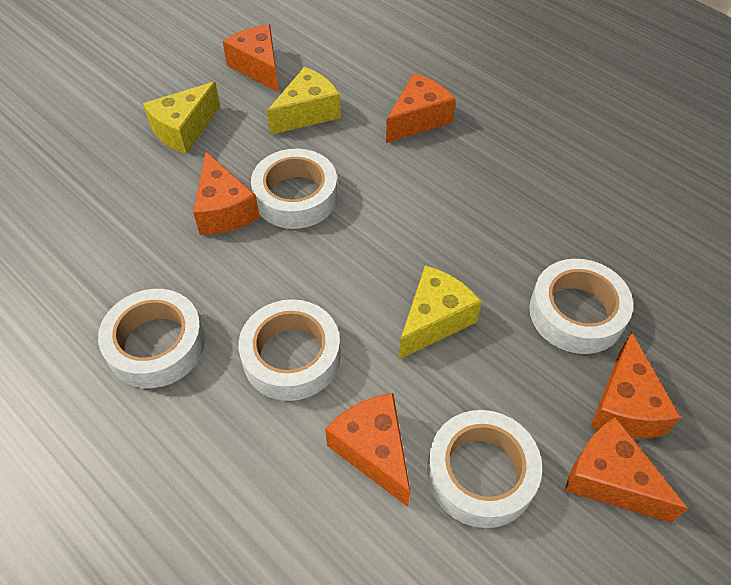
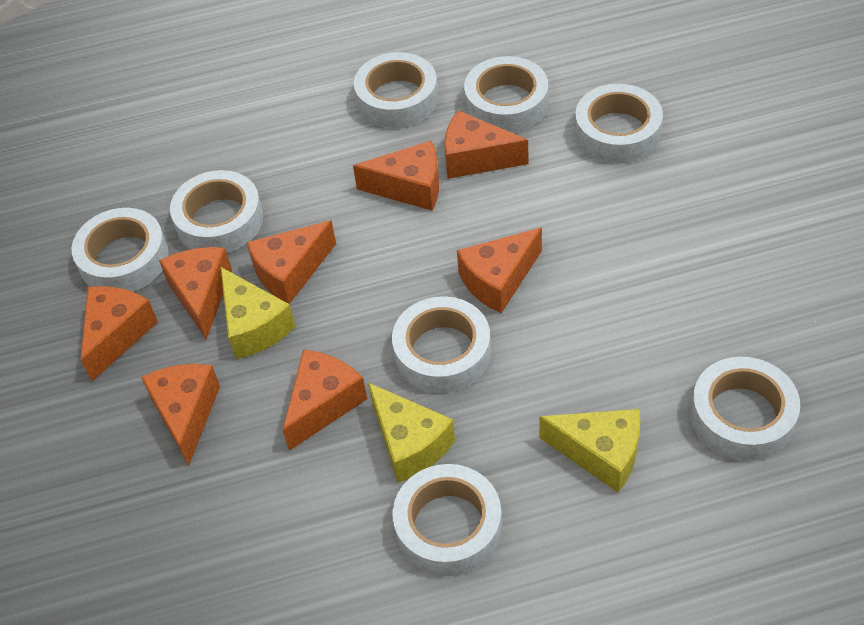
orange cheese: 6 -> 8
white tape: 5 -> 8

